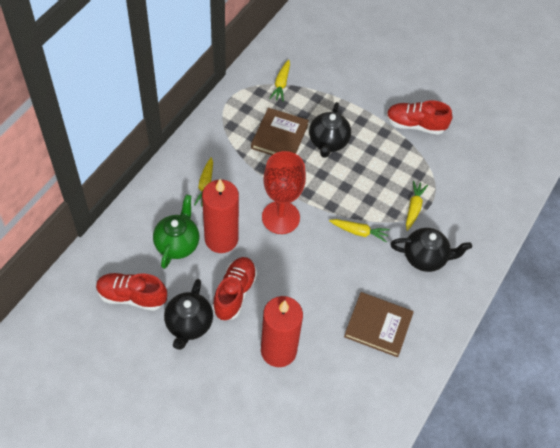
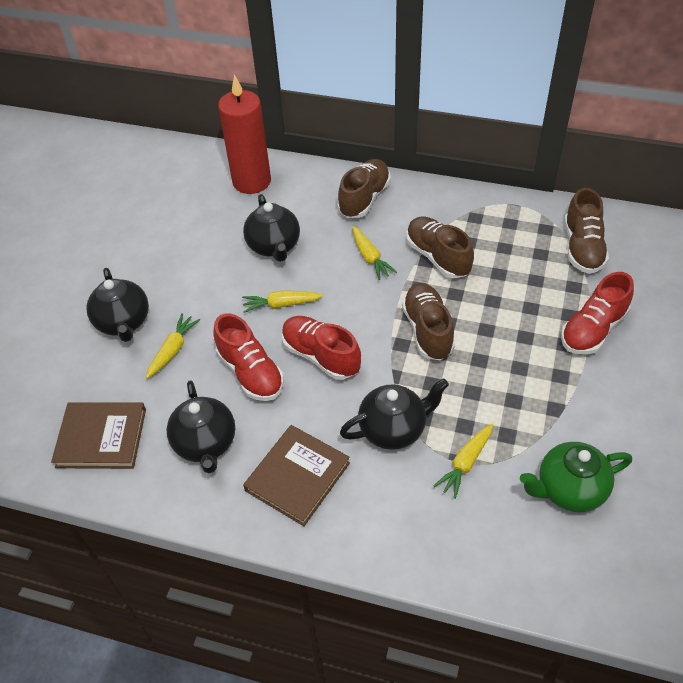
black teapot: 3 -> 4
brown shoe: 0 -> 4
red candle: 2 -> 1
red goblet: 1 -> 0

